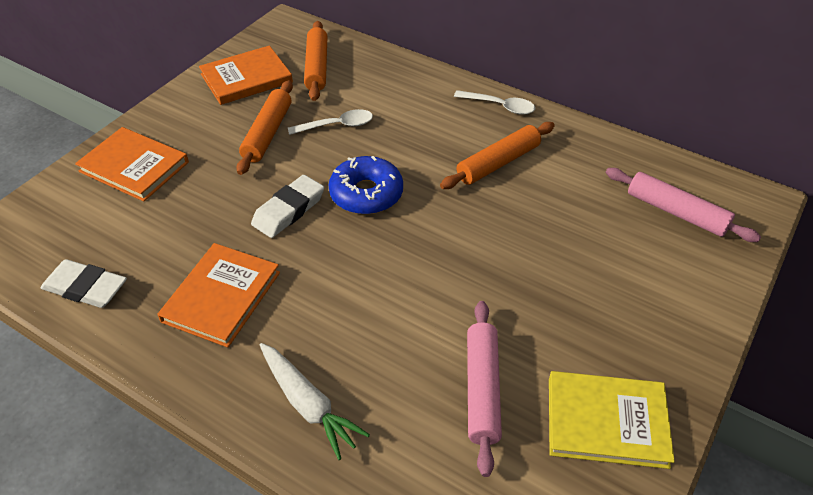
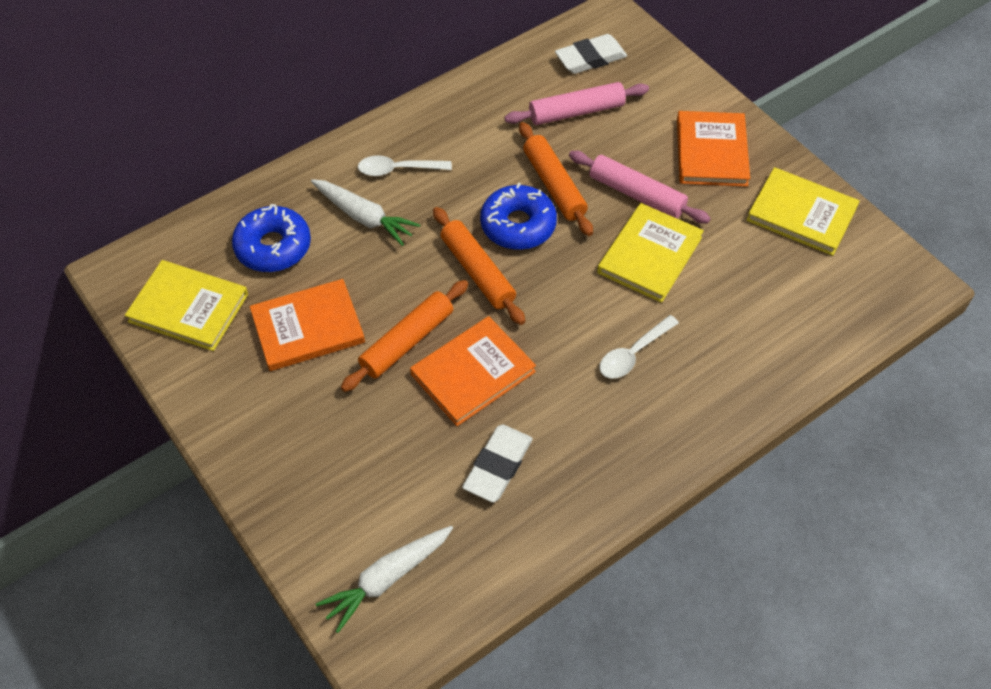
blue donut: 1 -> 2
white carrot: 1 -> 2
yellow book: 1 -> 3

